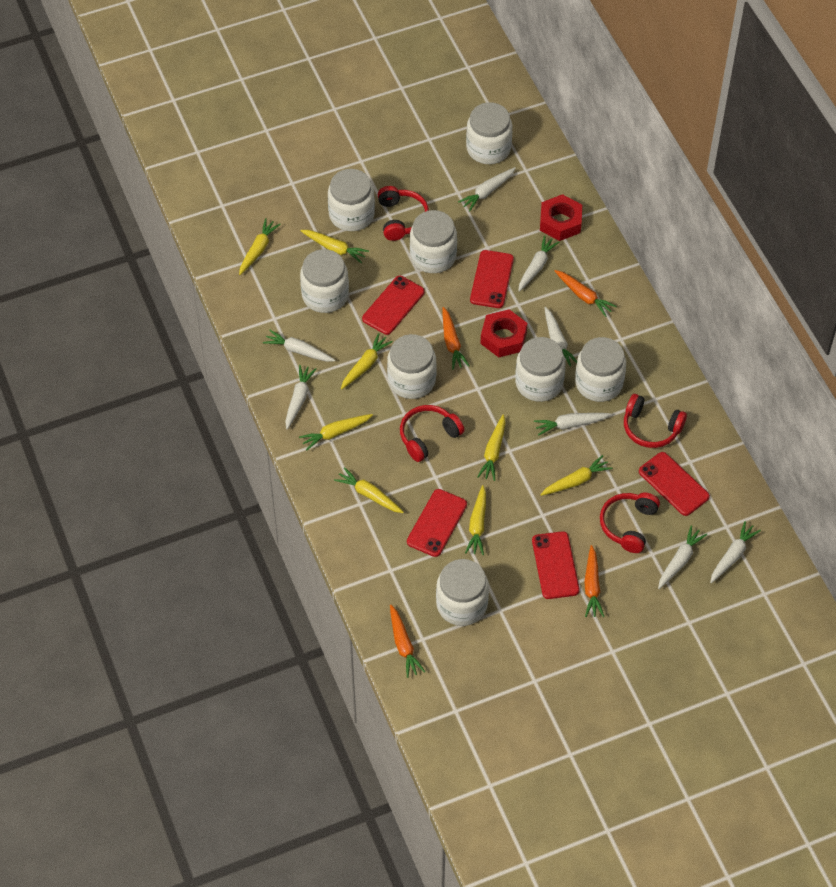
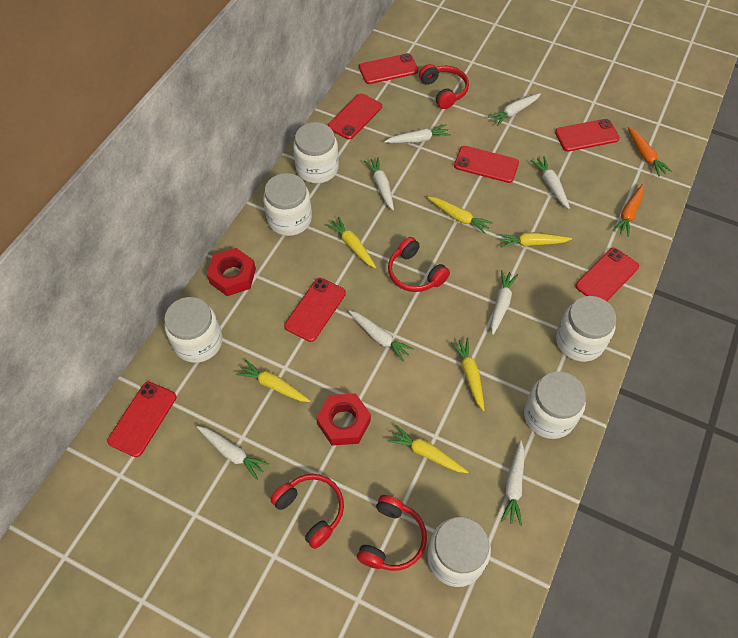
orange carrot: 4 -> 2
red phone: 5 -> 7
white jar: 8 -> 6
yellow carrot: 8 -> 6

